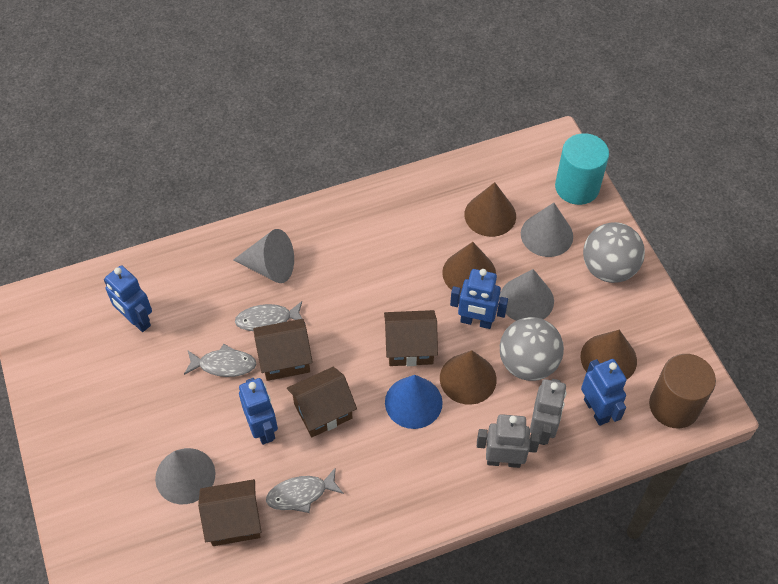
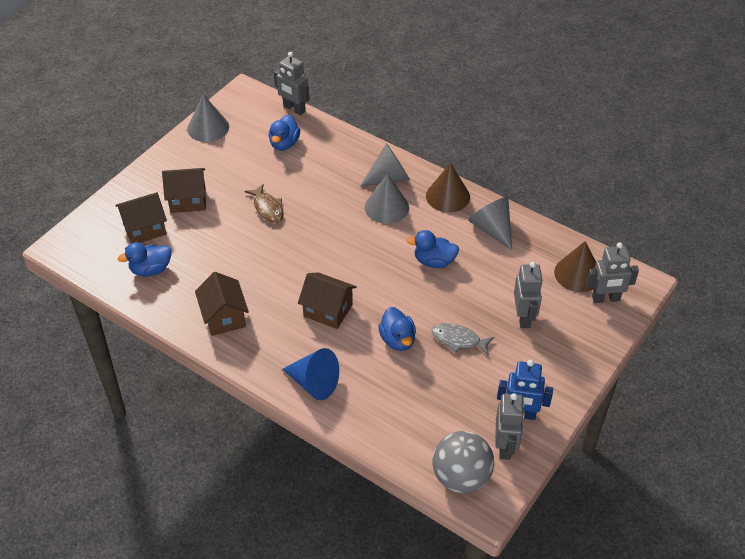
blue duck: 0 -> 4
blue robot: 4 -> 1
brown cone: 4 -> 2
brown cylinder: 1 -> 0
brown fish: 0 -> 1
grey ball: 2 -> 1
grey fish: 3 -> 1
grey robot: 2 -> 4
turquoise cylinder: 1 -> 0

